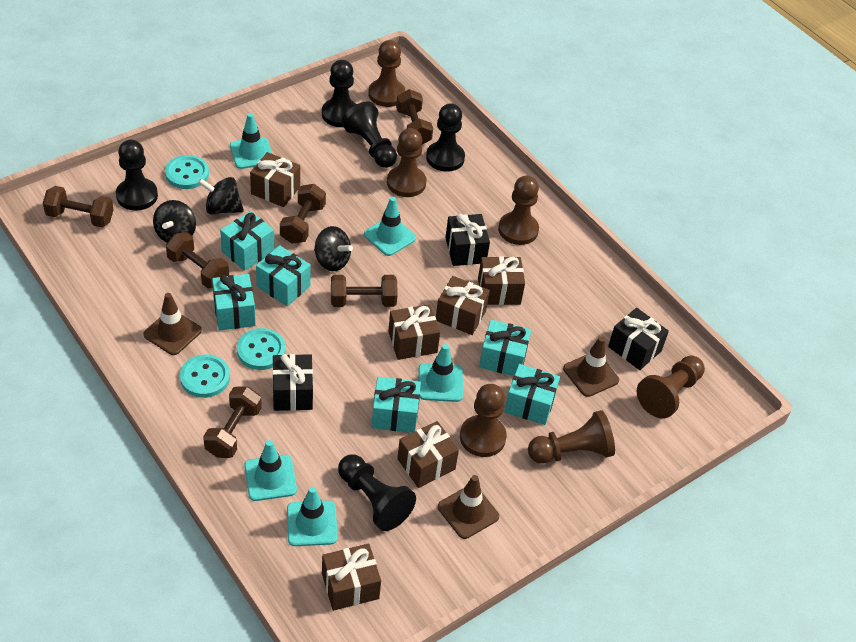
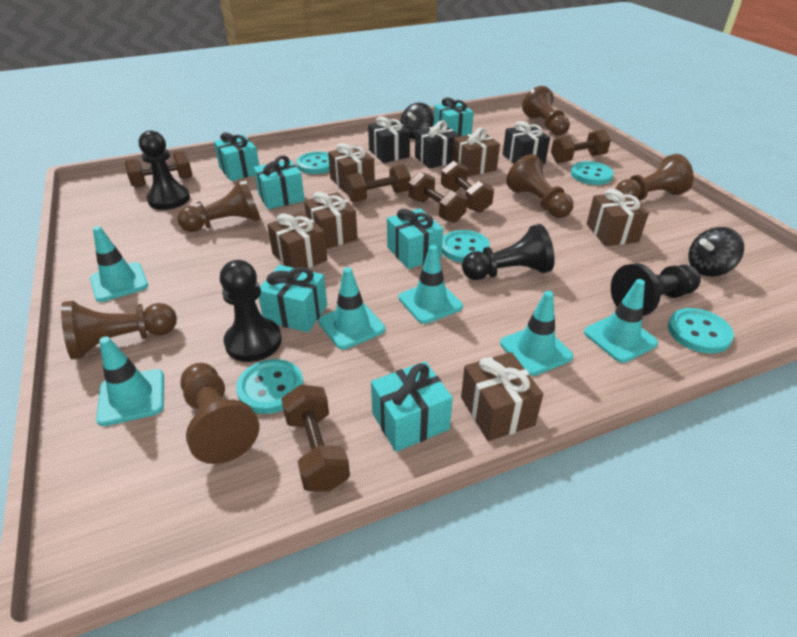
black pawn: 5 -> 4
black spinning top: 3 -> 2
brown traffic cone: 3 -> 0
turquoise button: 3 -> 5
turquoise traffic cone: 5 -> 6

